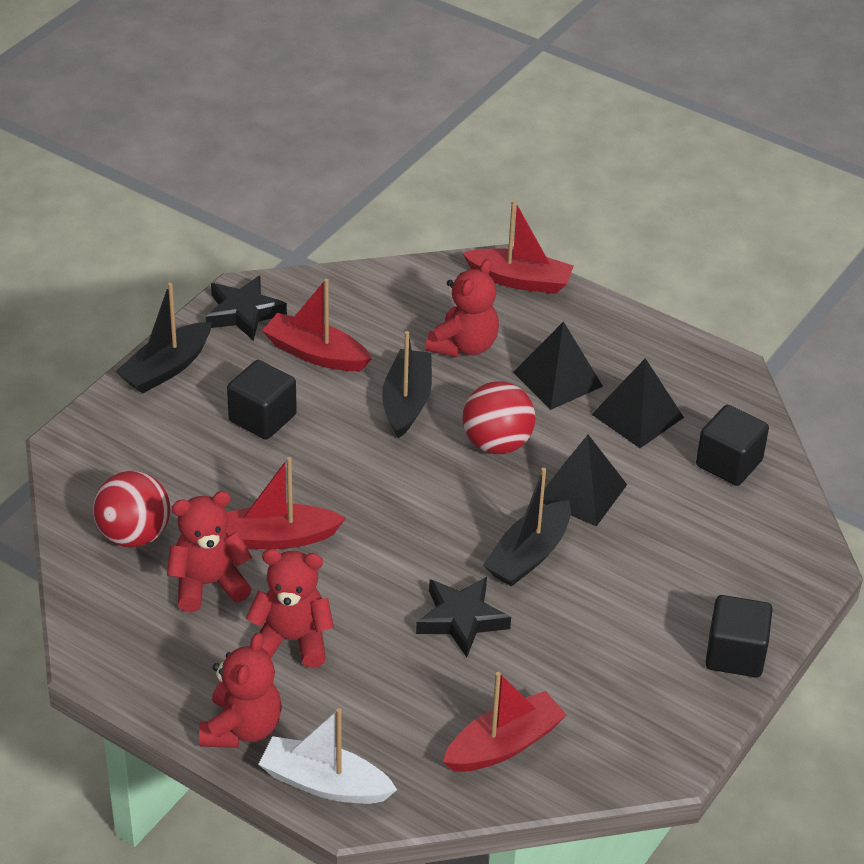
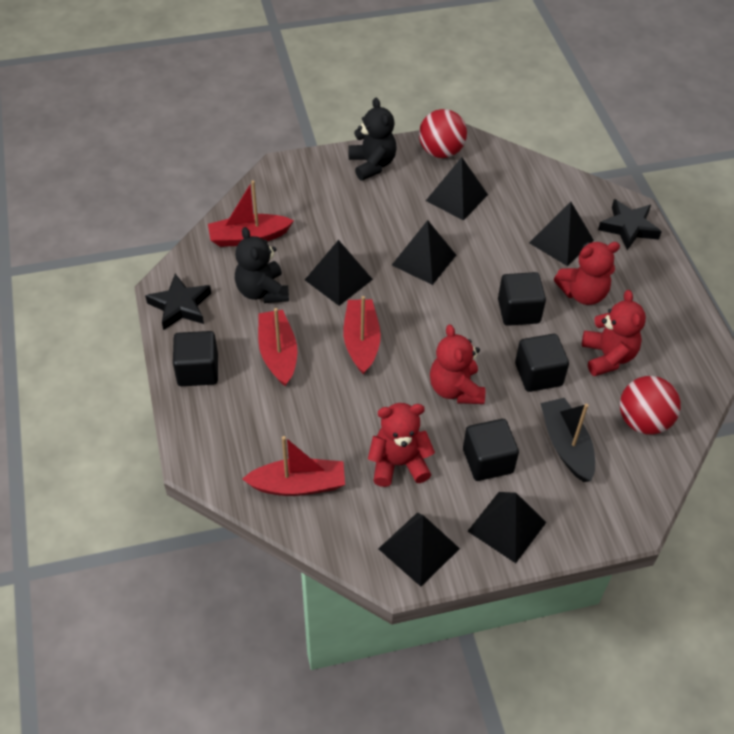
black boat: 3 -> 1
black cube: 3 -> 4
black pyramid: 3 -> 6
black teddy bear: 0 -> 2
white boat: 1 -> 0

